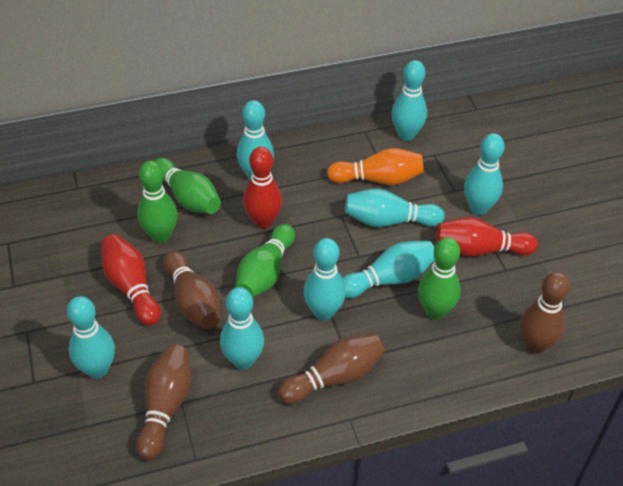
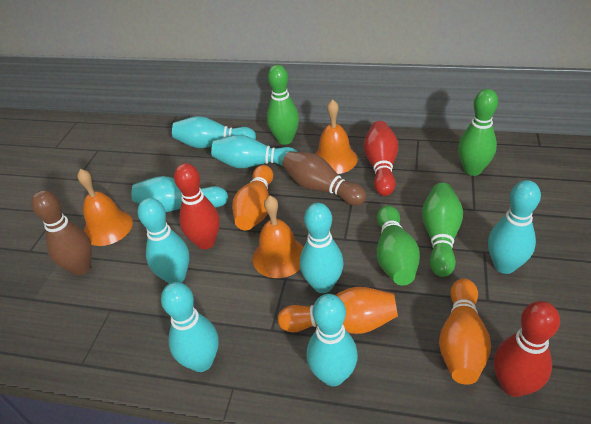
brown bowling pin: 4 -> 2
orange bell: 0 -> 3
orange bowling pin: 1 -> 3

